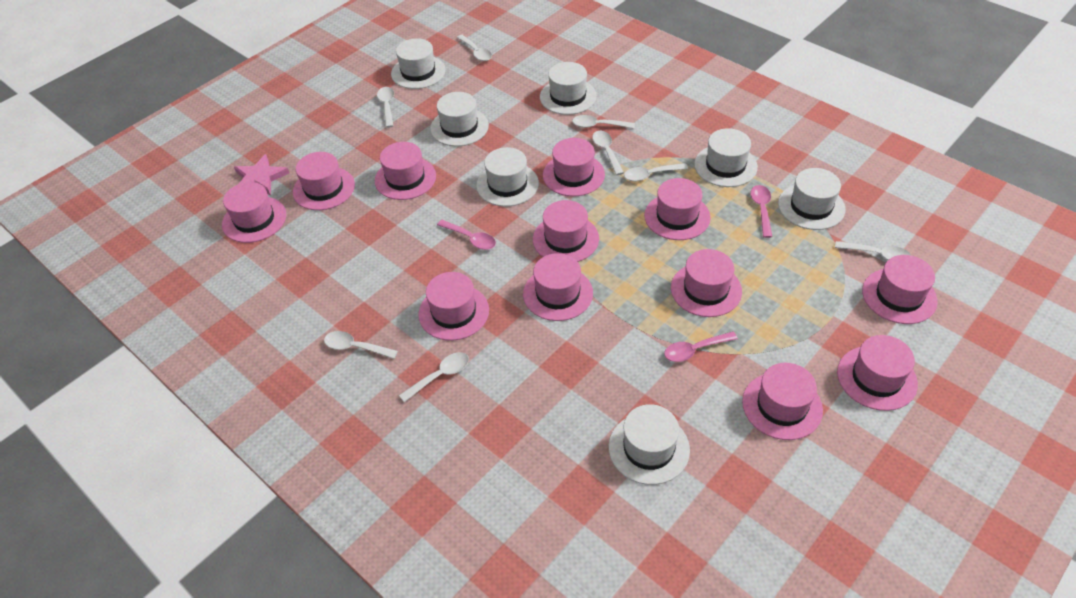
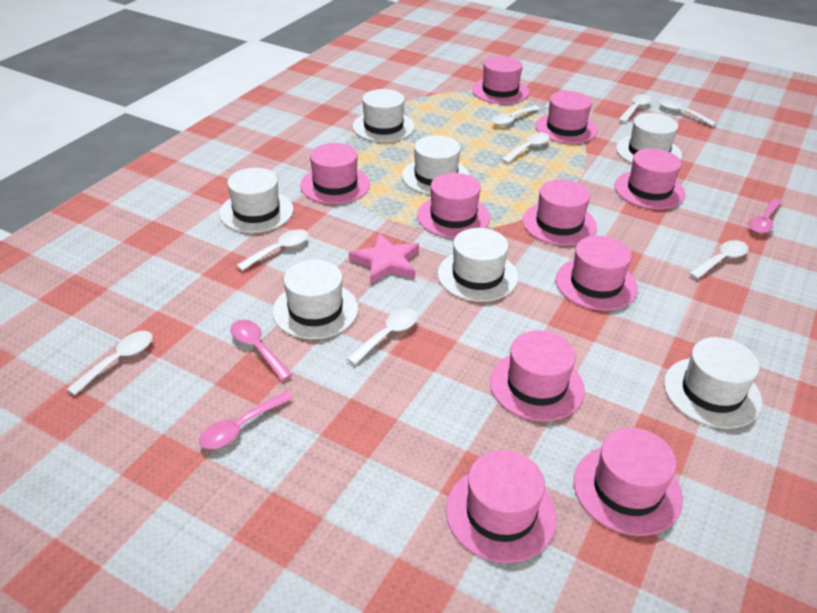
pink hat: 12 -> 10

